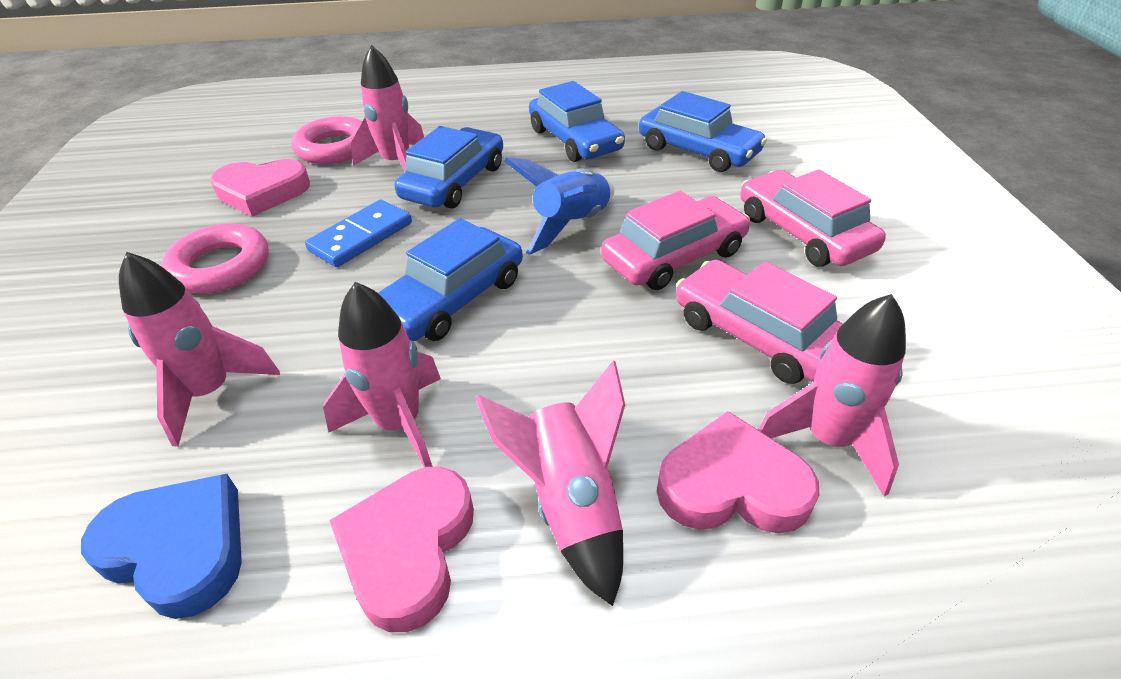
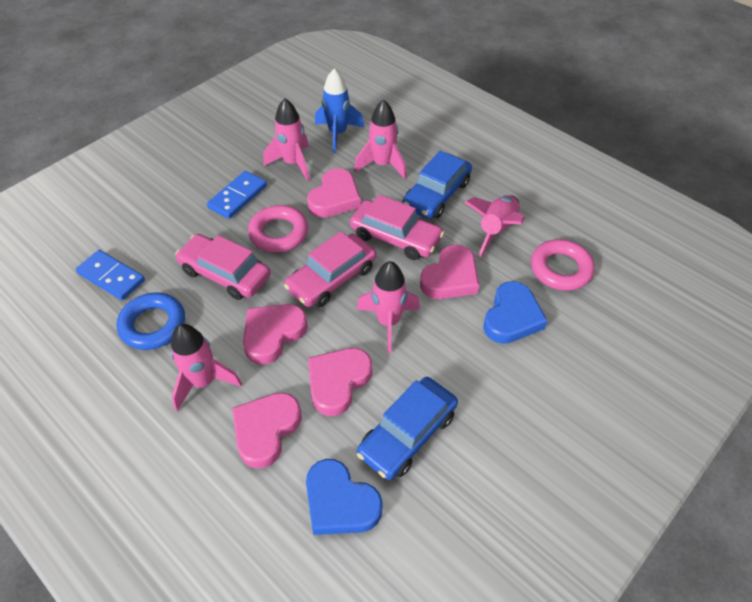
blue car: 4 -> 2
blue domino: 1 -> 2
blue heart: 1 -> 2
blue ring: 0 -> 1
pink heart: 3 -> 5

